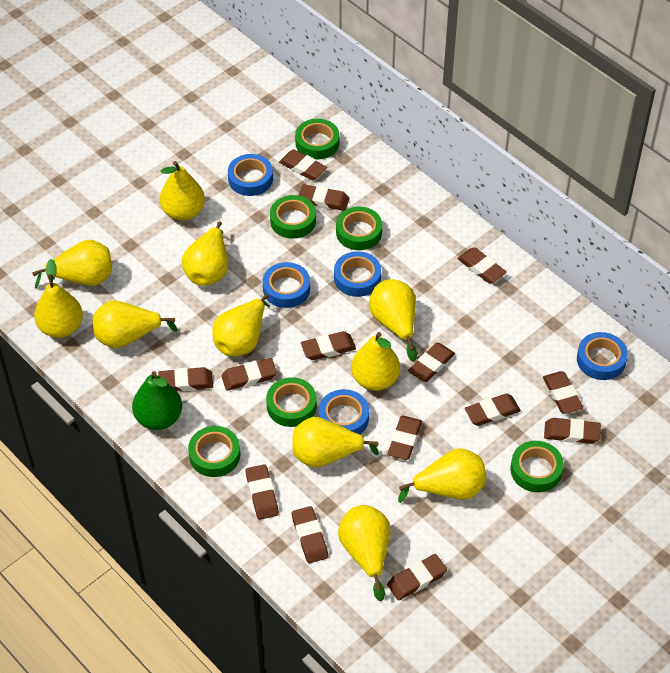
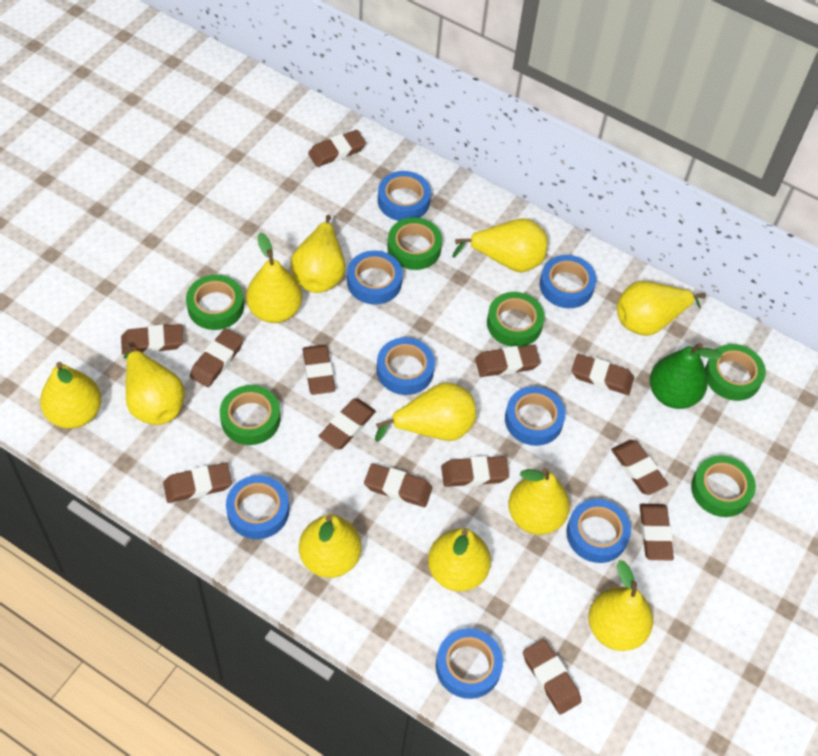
blue tape: 5 -> 8
brown eraser: 14 -> 13

